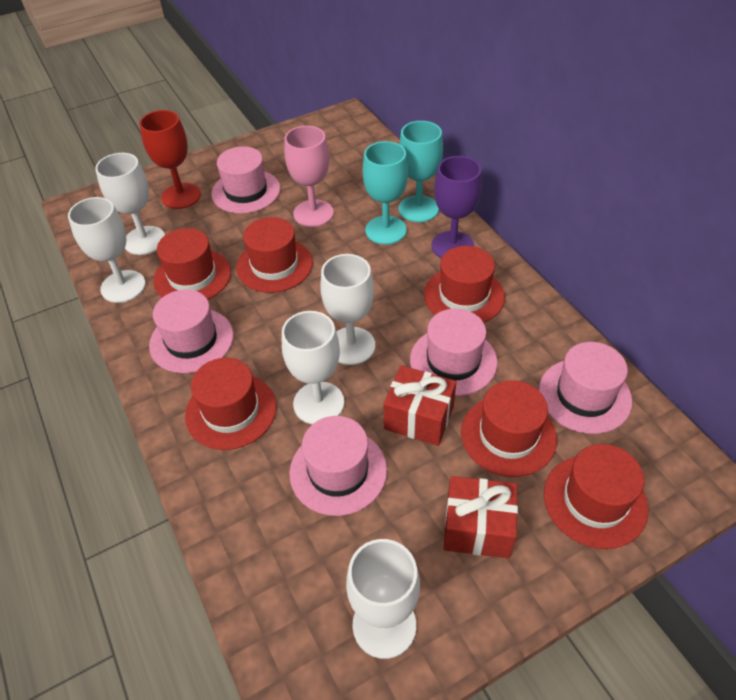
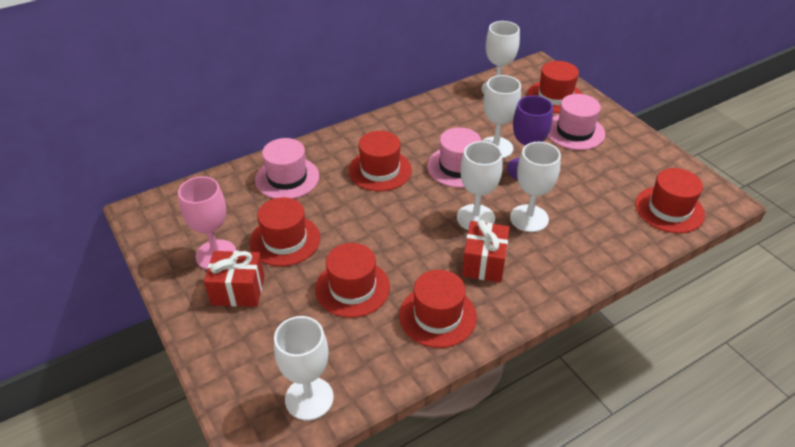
pink hat: 5 -> 3
red goblet: 1 -> 0
turquoise goblet: 2 -> 0

